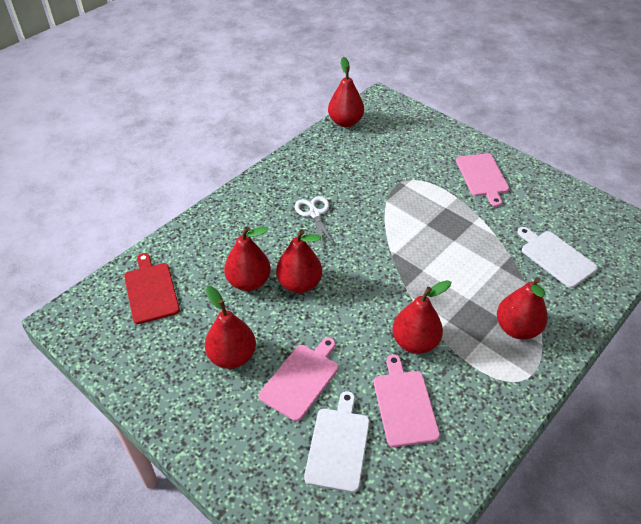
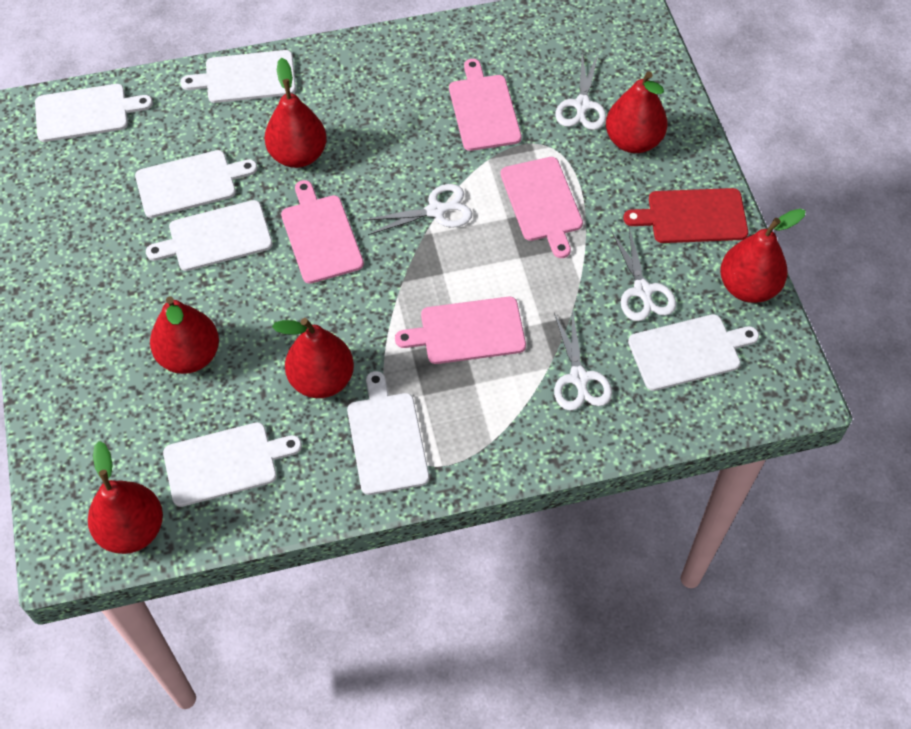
pink cutting board: 3 -> 4
white cutting board: 2 -> 7
white scissors: 1 -> 4

